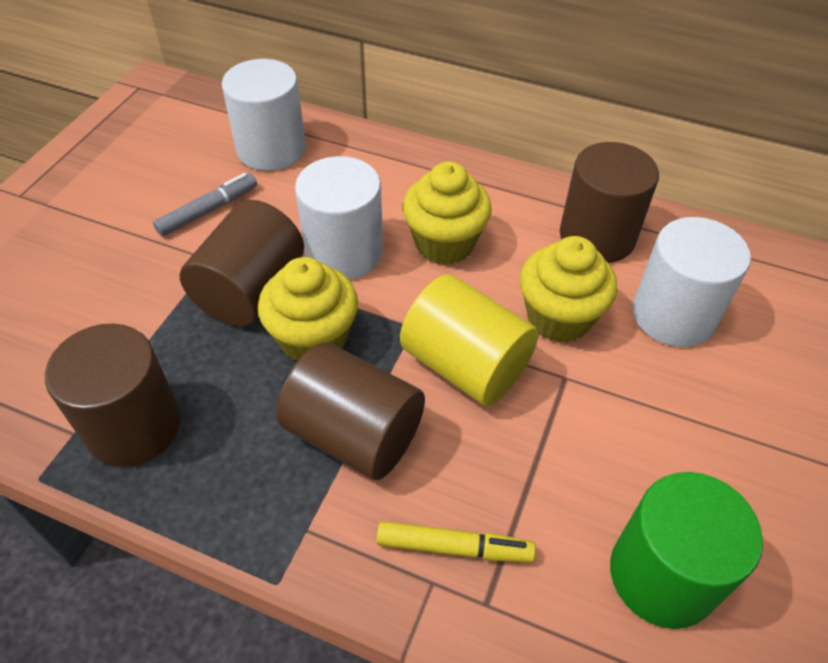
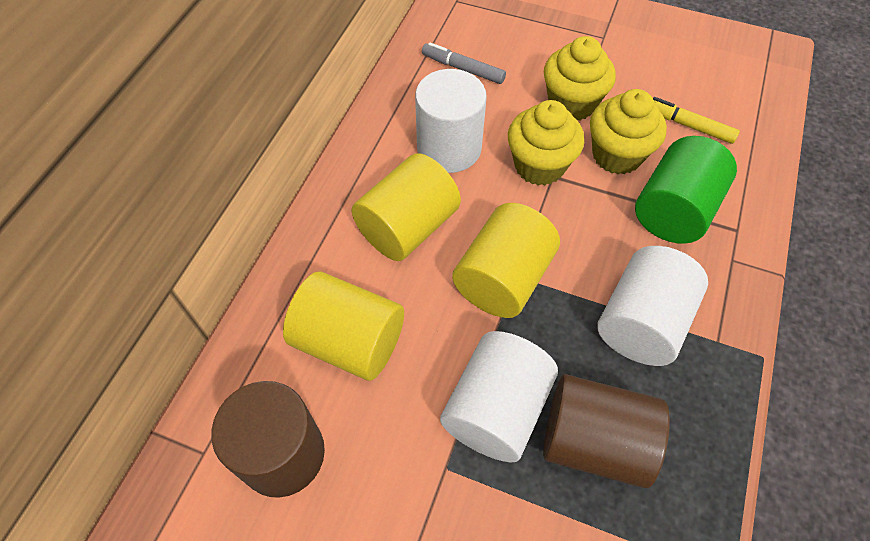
brown cylinder: 4 -> 2
yellow cylinder: 1 -> 3

